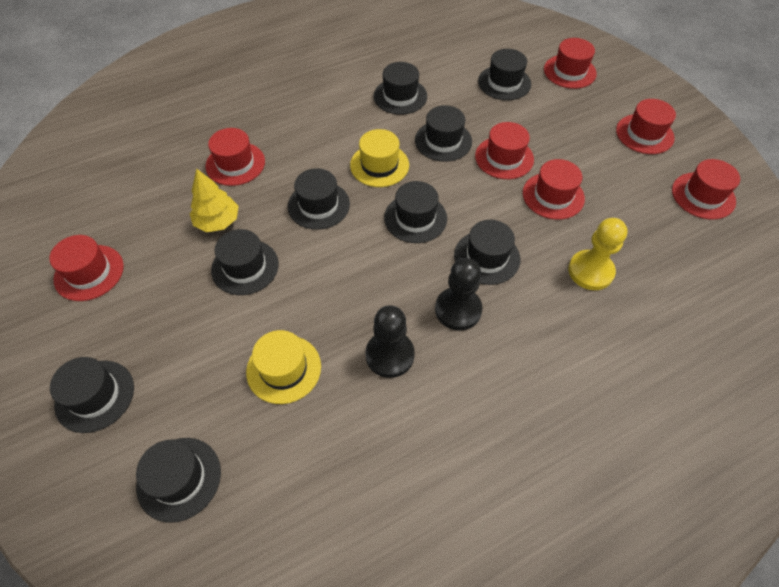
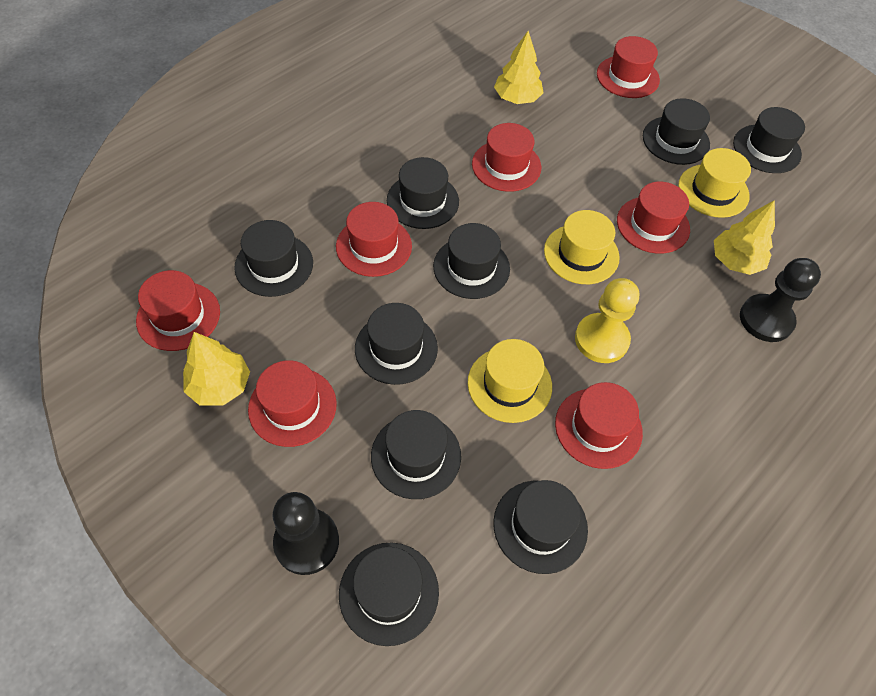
yellow hat: 2 -> 3
yellow tree: 1 -> 3

